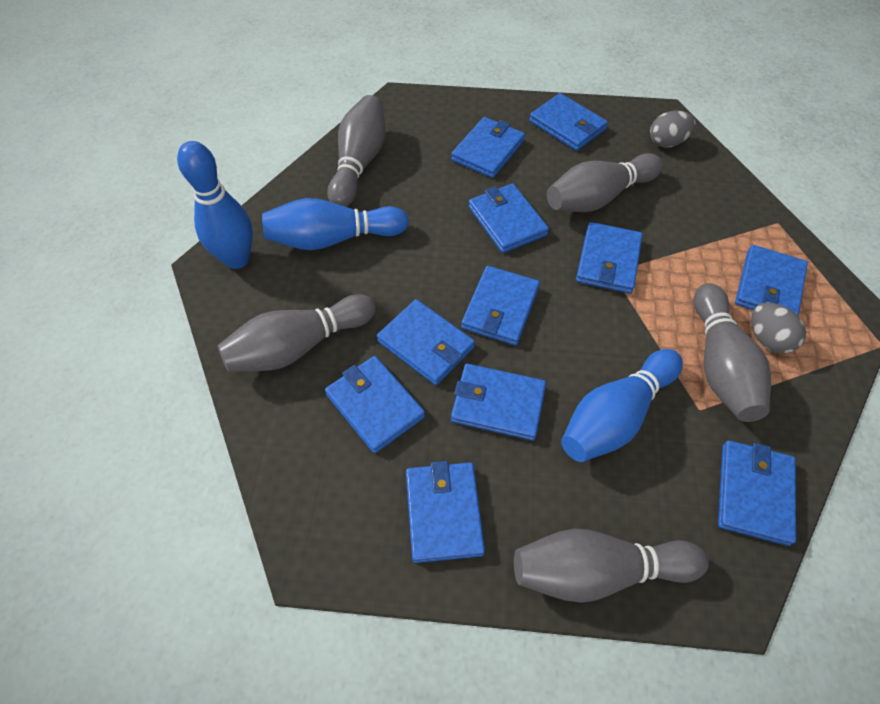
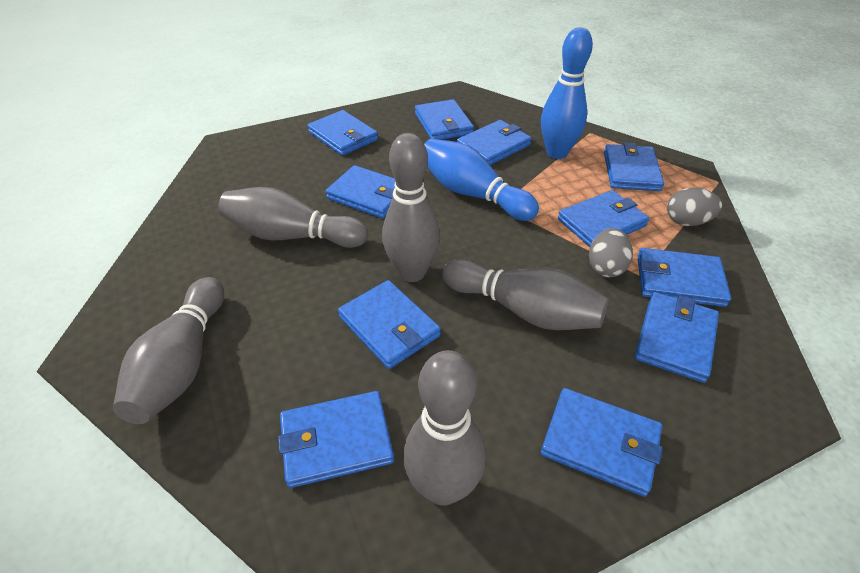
blue bowling pin: 3 -> 2

